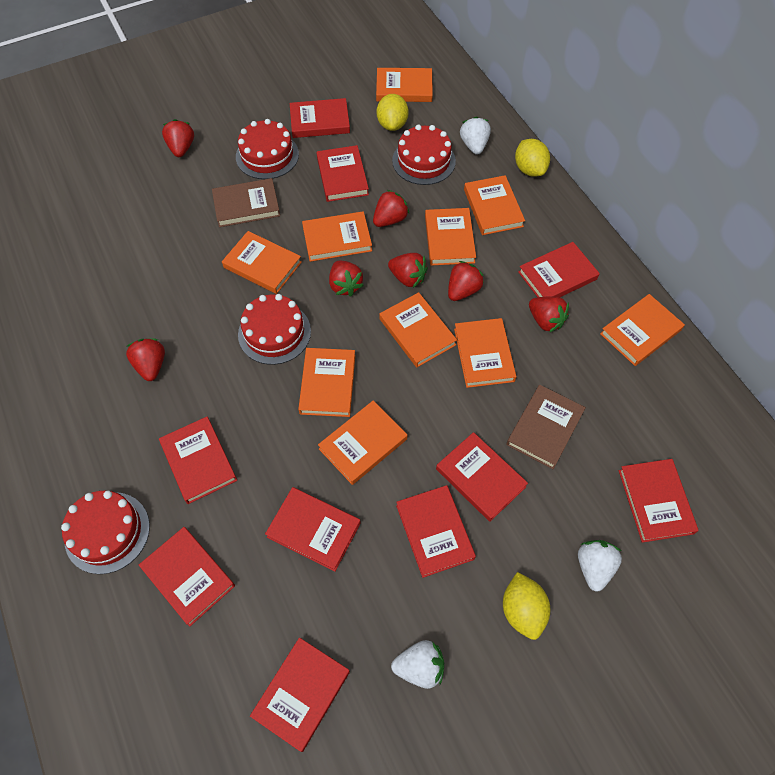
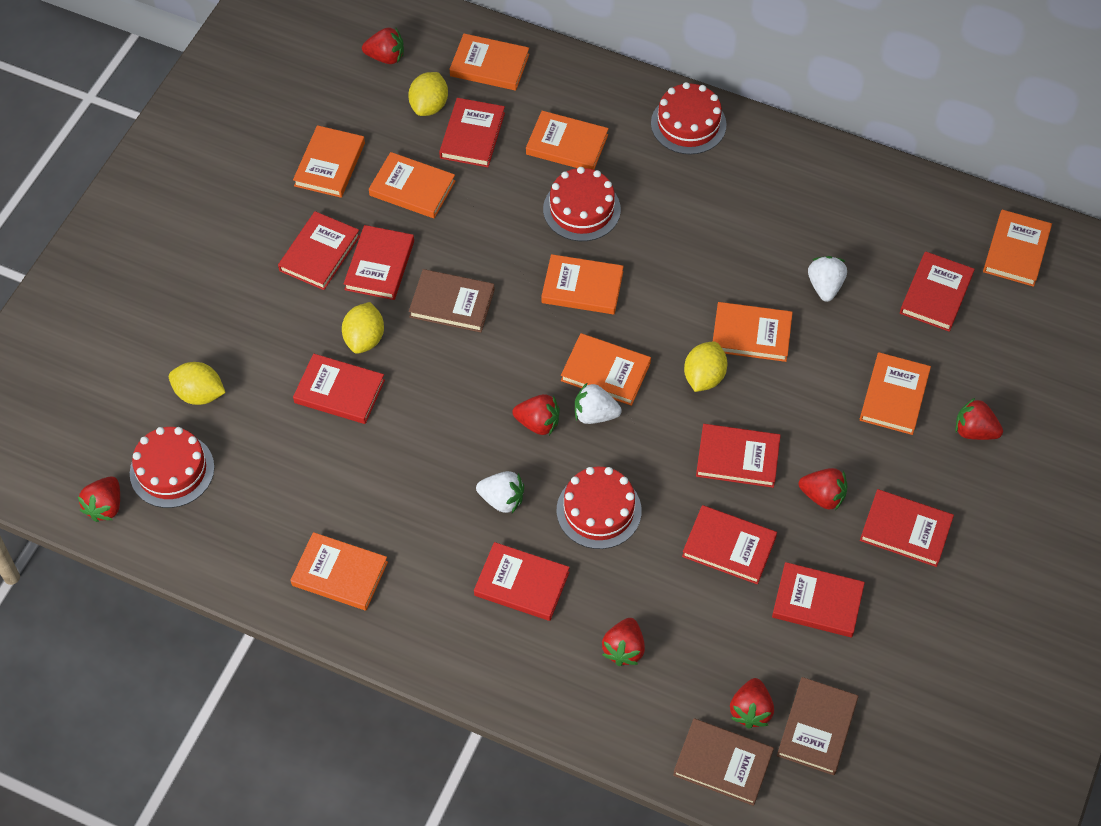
brown book: 2 -> 3
yellow lemon: 3 -> 4

